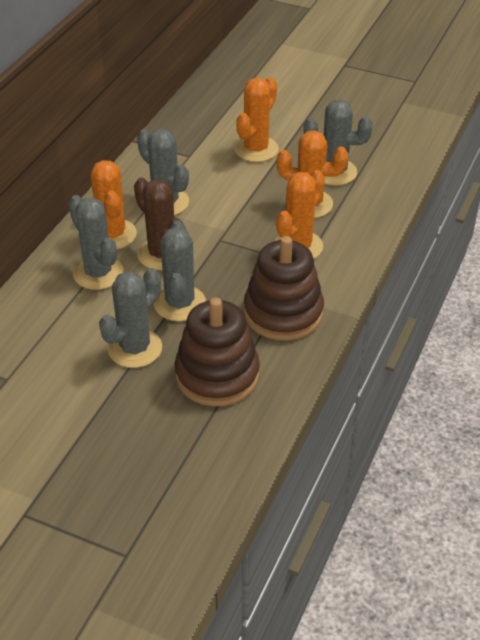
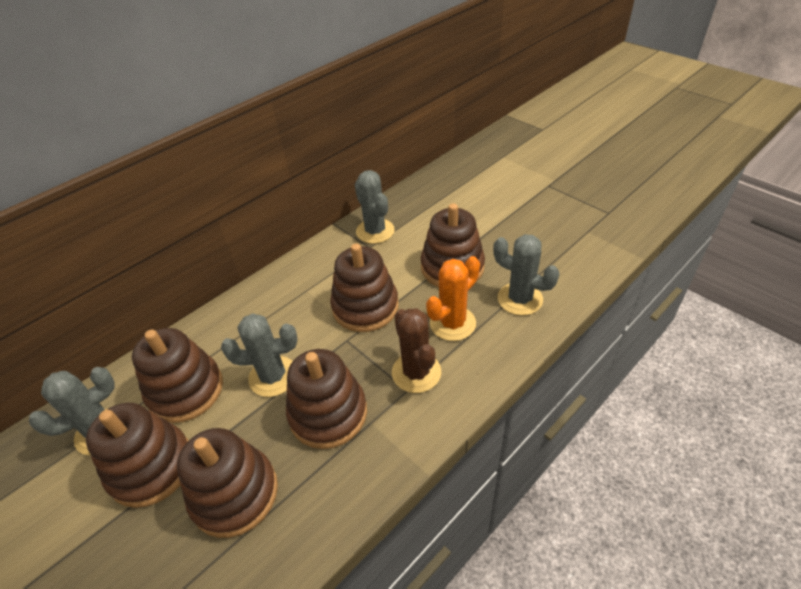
brown stacking toy: 2 -> 6
grey cactus: 5 -> 4
orange cactus: 4 -> 1

